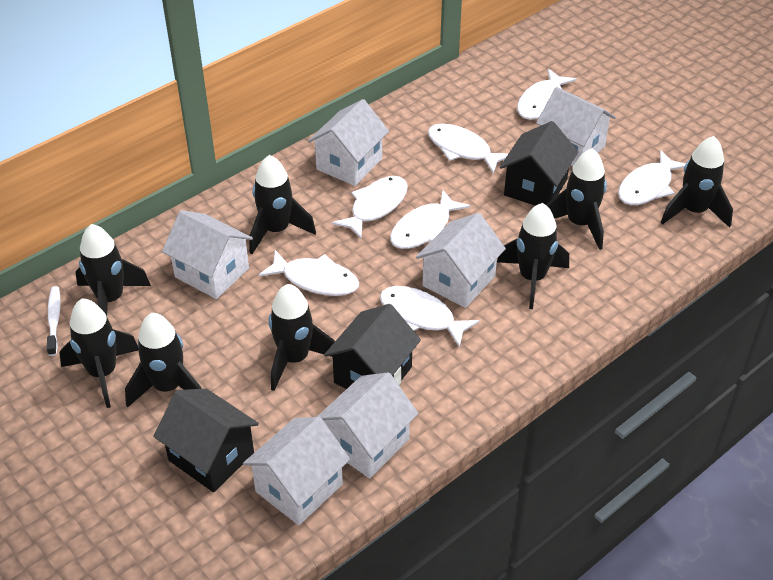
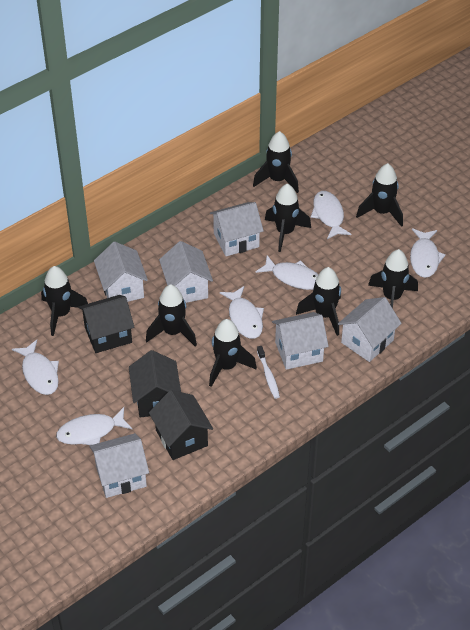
white fish: 7 -> 6

